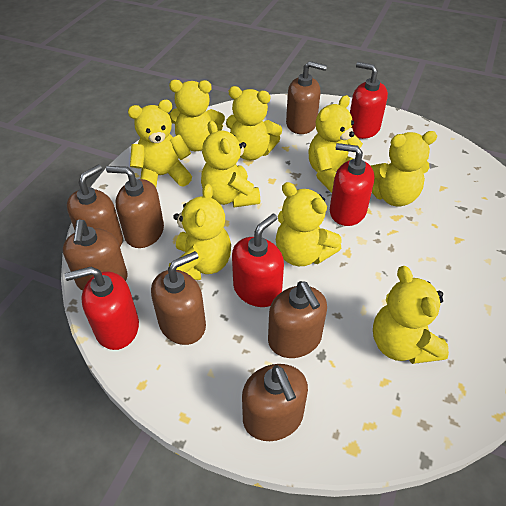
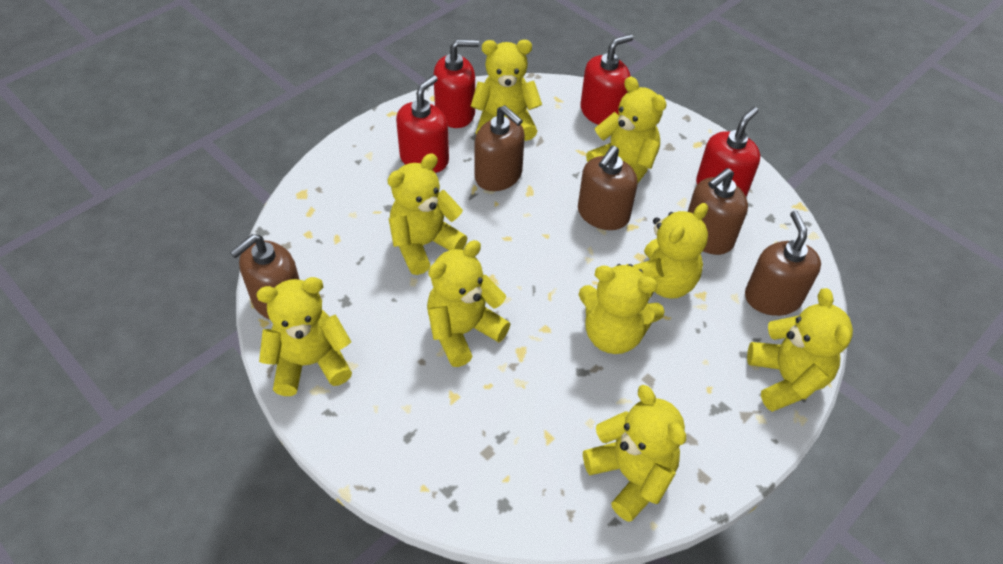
brown soap dispenser: 7 -> 5

